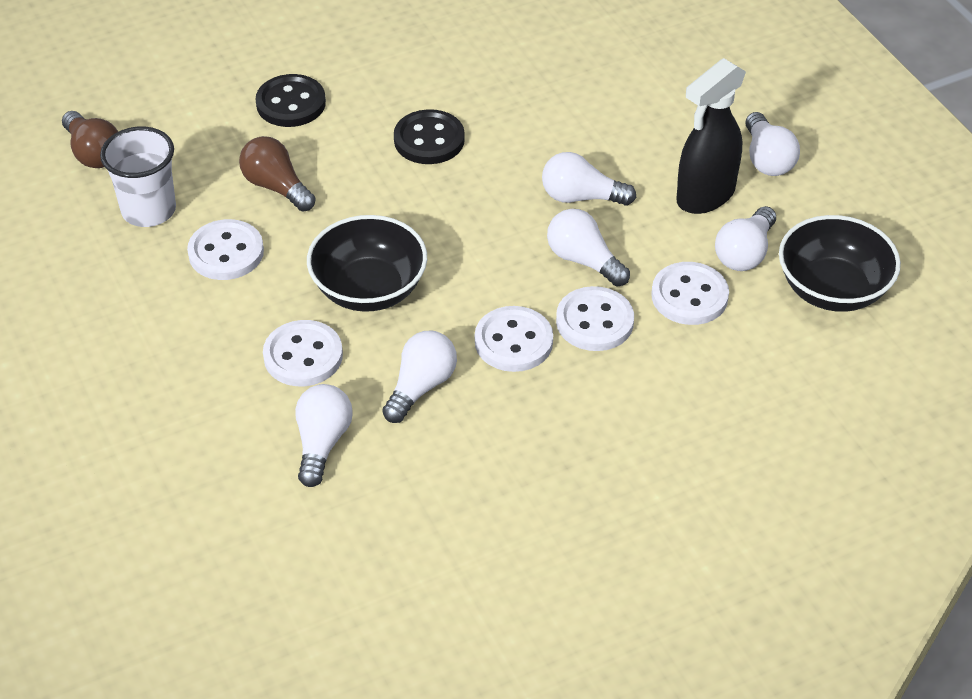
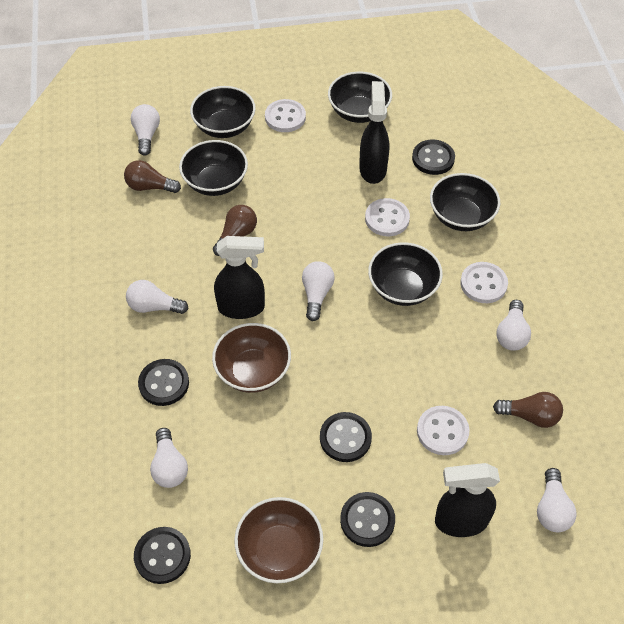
black bowl: 2 -> 5
black button: 2 -> 5
black spray bottle: 1 -> 3
brown bowl: 0 -> 2
brown light bulb: 2 -> 3
white button: 5 -> 4
white cup: 1 -> 0

